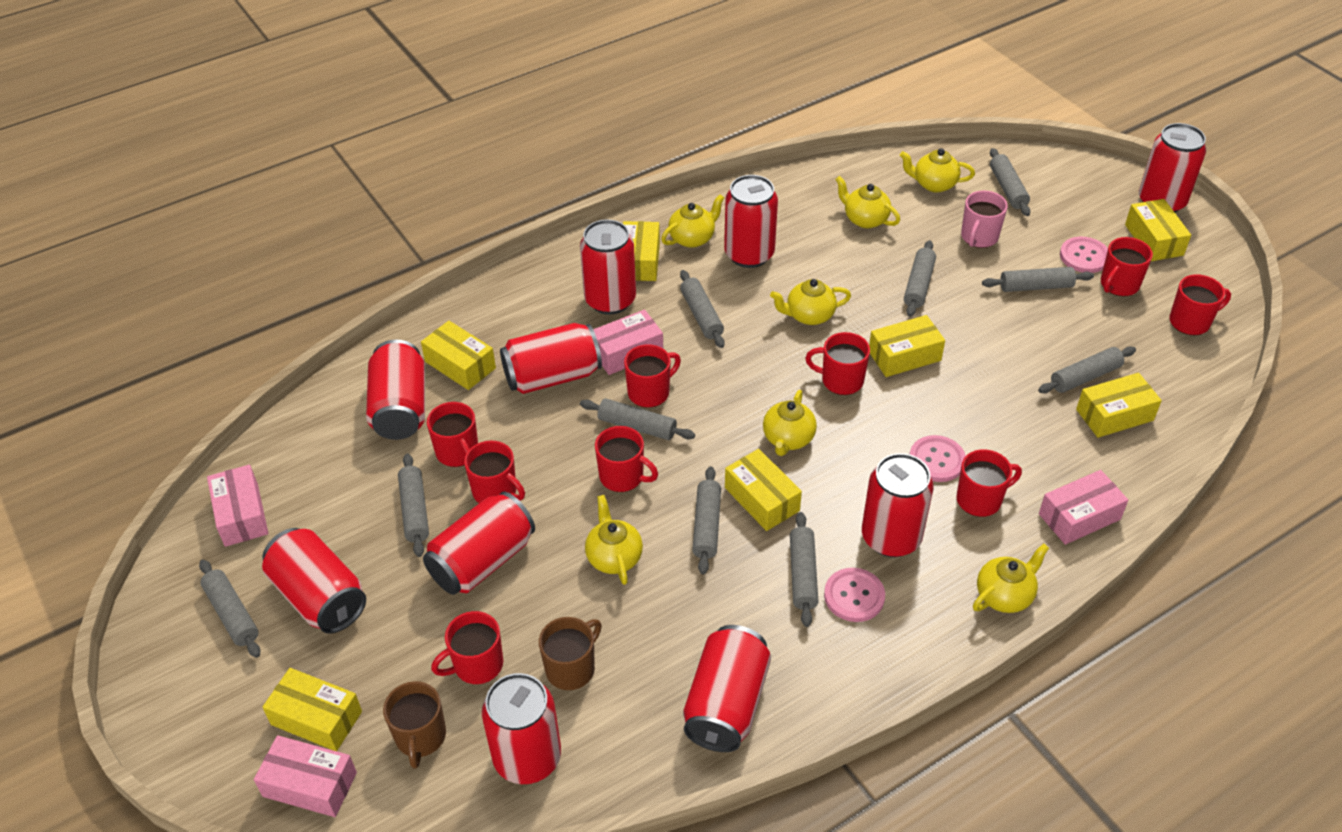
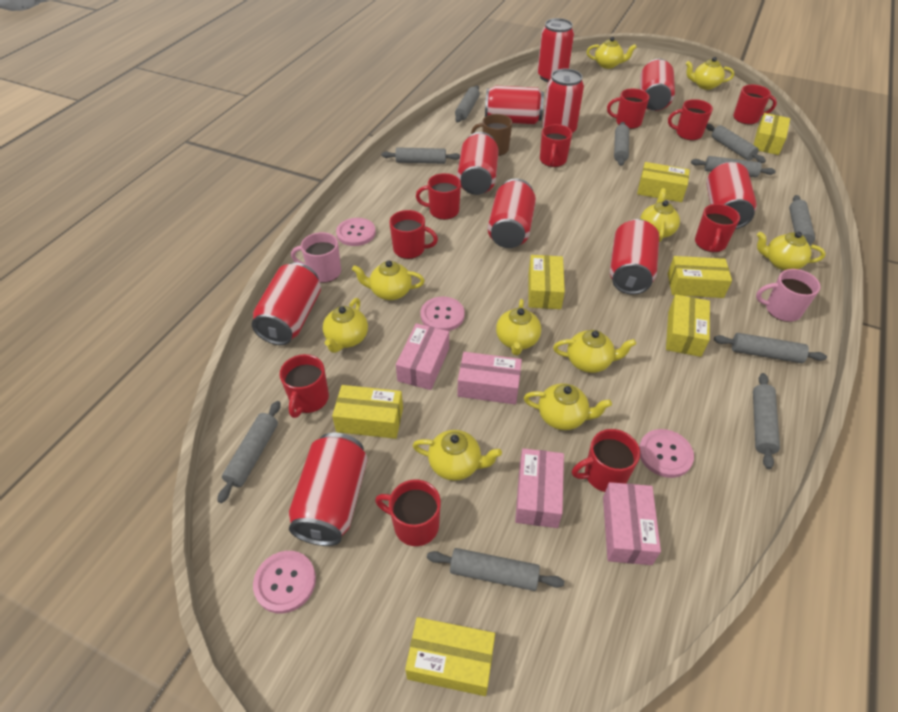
brown mug: 2 -> 1
pink button: 3 -> 4
pink mug: 1 -> 2
red mug: 9 -> 10
yellow teapot: 7 -> 10

